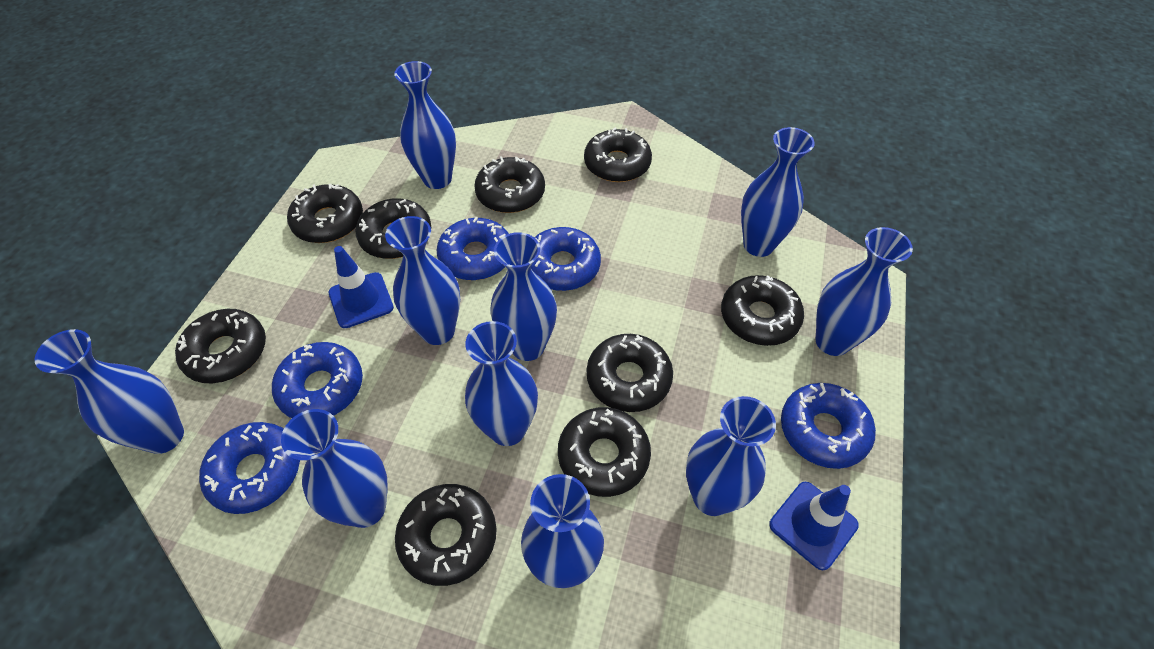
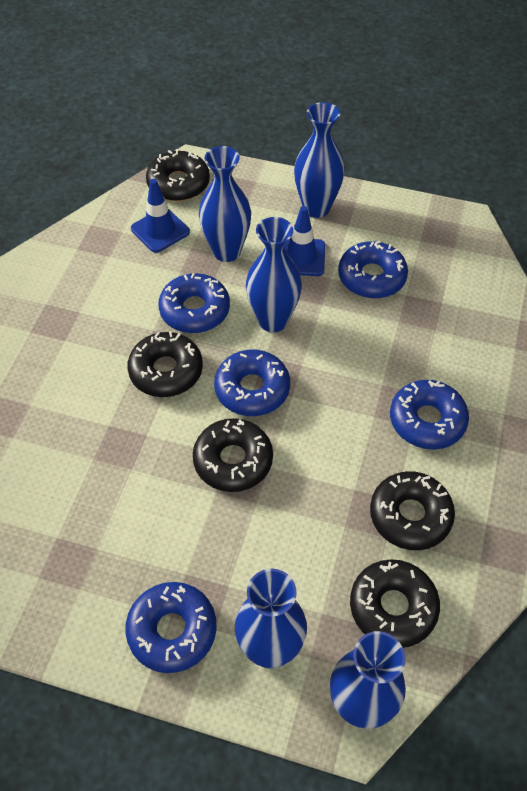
black donut: 9 -> 5
blue vase: 10 -> 5

